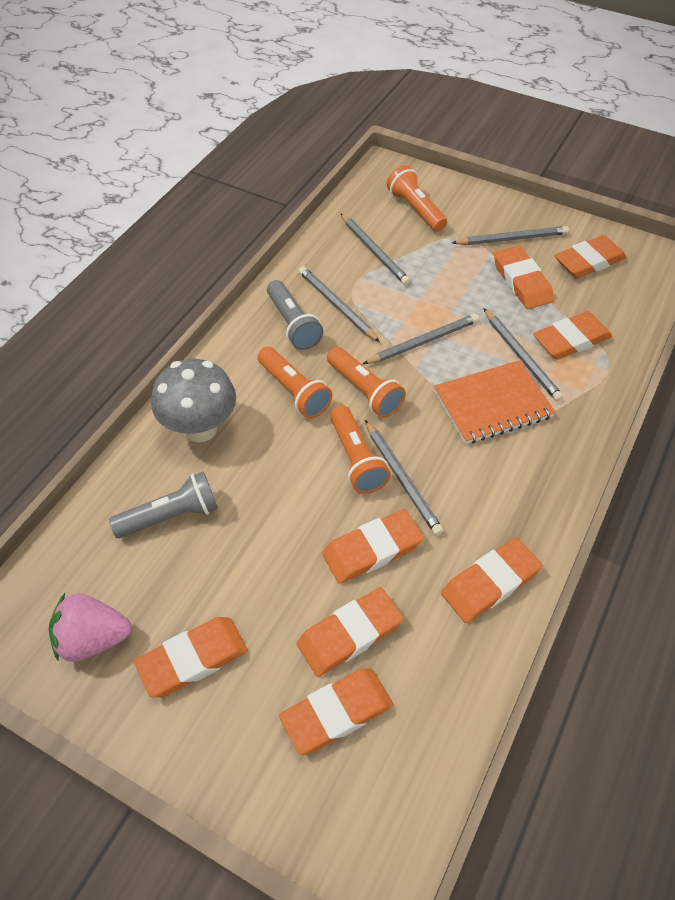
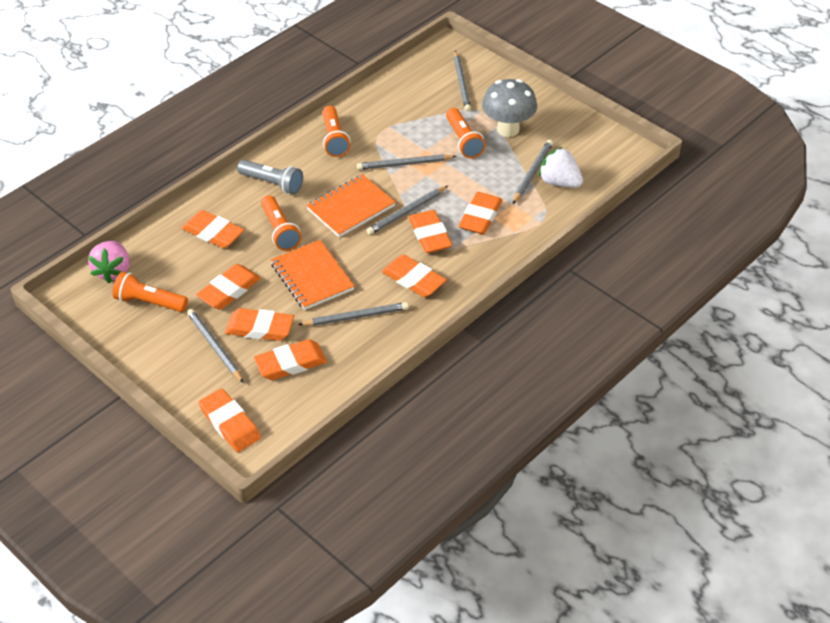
grey flashlight: 2 -> 1
orange notebook: 1 -> 2
white strawberry: 0 -> 1

